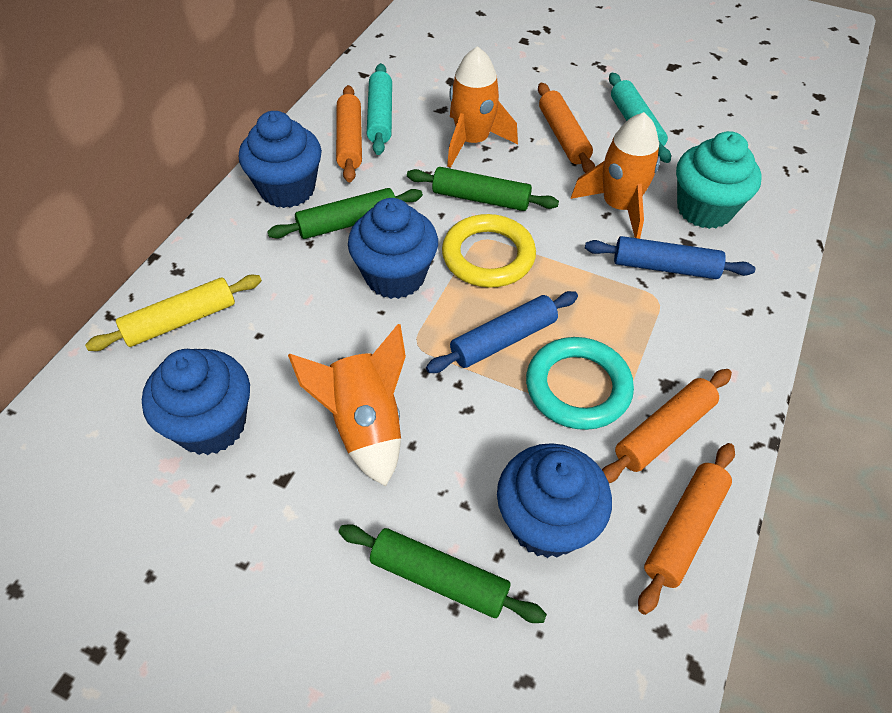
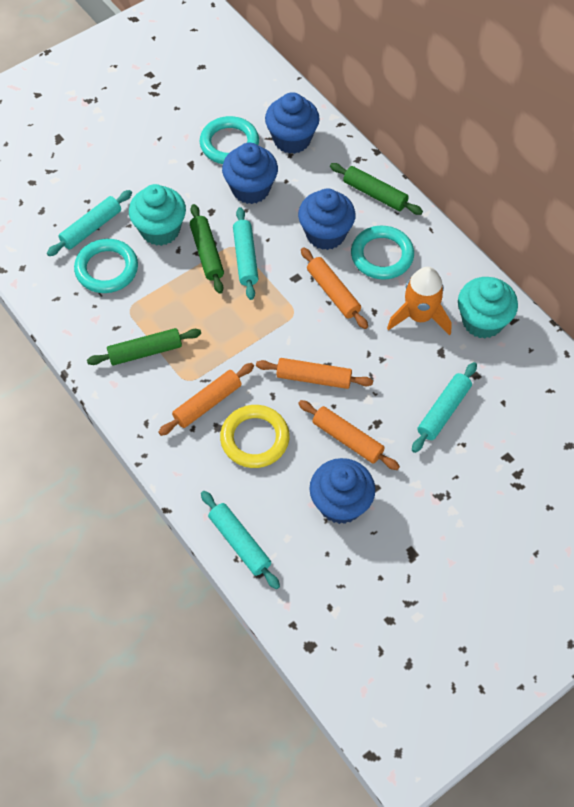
blue rolling pin: 2 -> 0
orange rocket: 3 -> 1
turquoise cupcake: 1 -> 2
turquoise ring: 1 -> 3
turquoise rolling pin: 2 -> 4
yellow rolling pin: 1 -> 0

